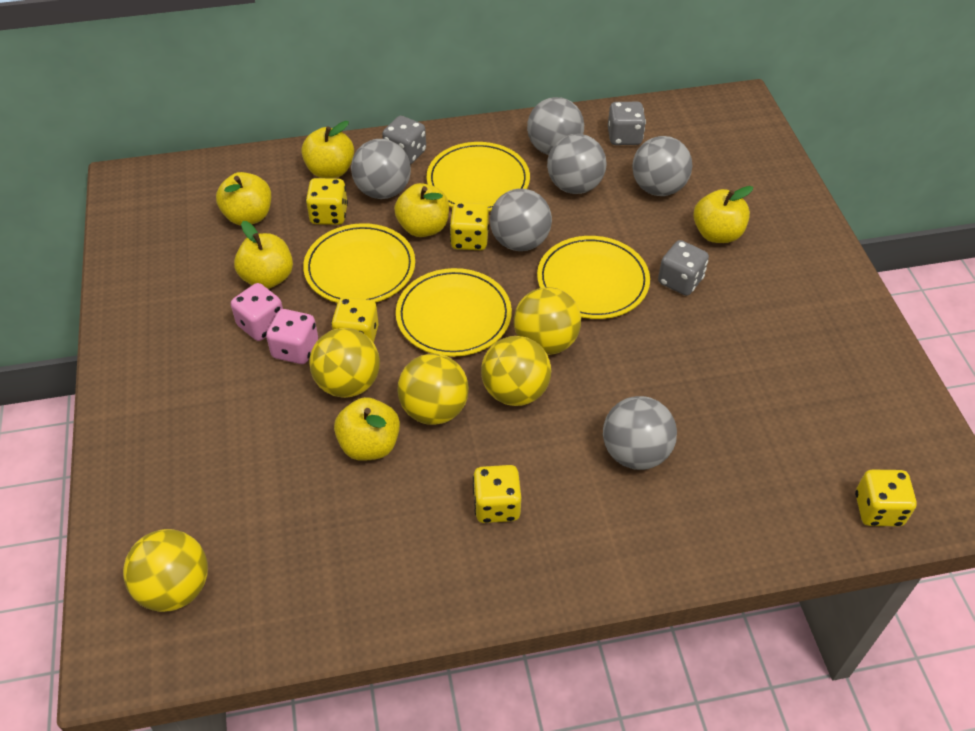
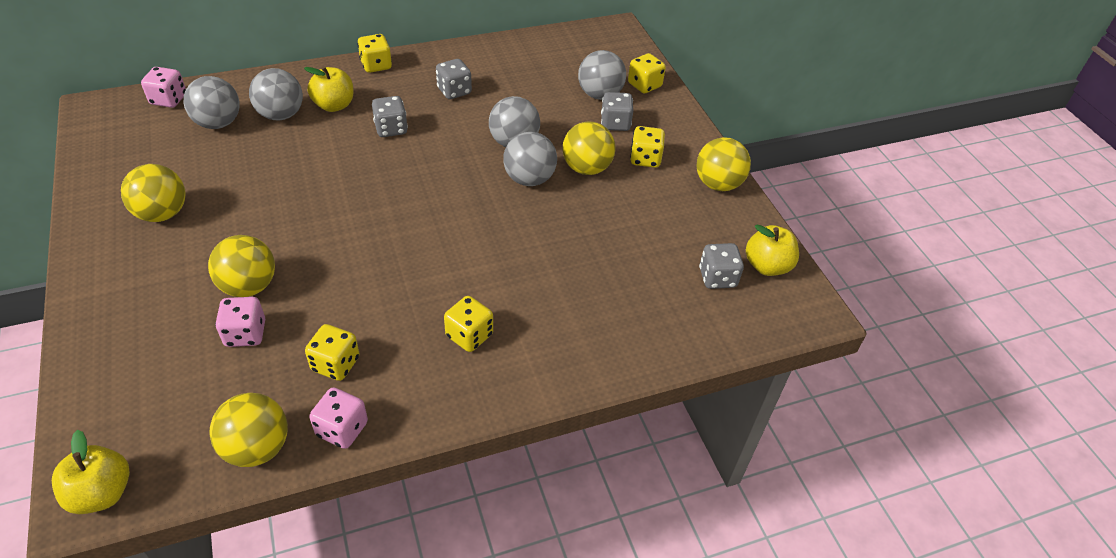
grey ball: 6 -> 5
grey dice: 3 -> 4
pink dice: 2 -> 3
yellow apple: 6 -> 3
yellow plate: 4 -> 0

